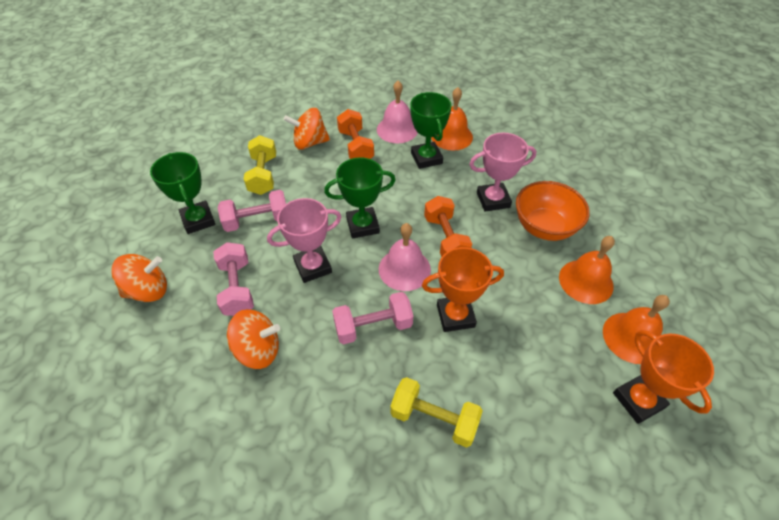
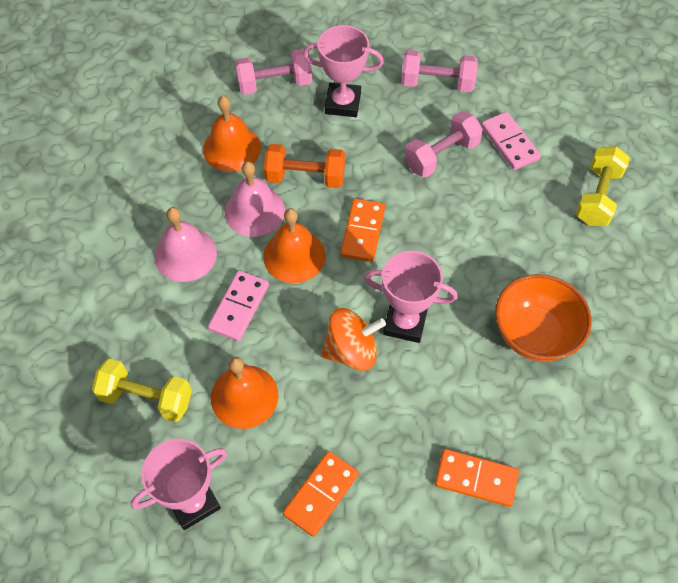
green trophy: 3 -> 0
orange domino: 0 -> 3
orange dumbbell: 2 -> 1
orange spinning top: 3 -> 1
orange trophy: 2 -> 0
pink domino: 0 -> 2
pink trophy: 2 -> 3

